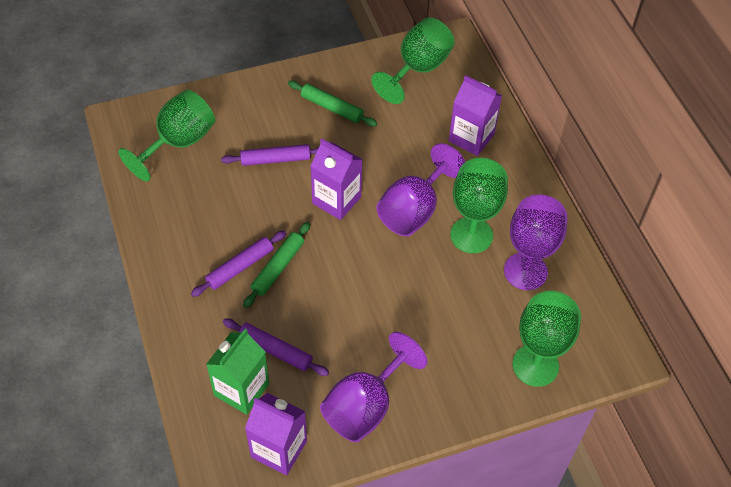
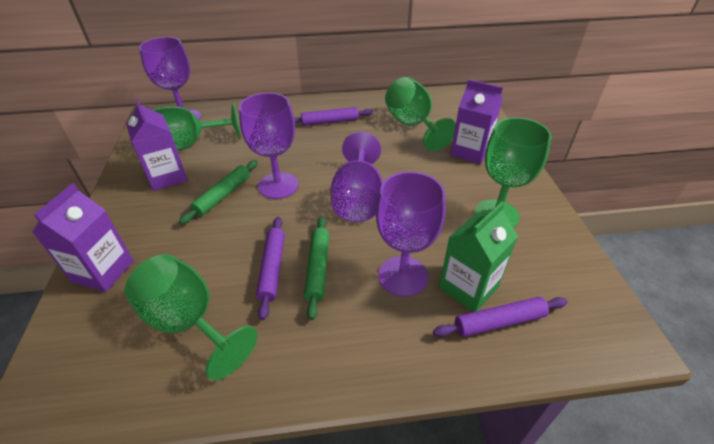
purple goblet: 3 -> 4

